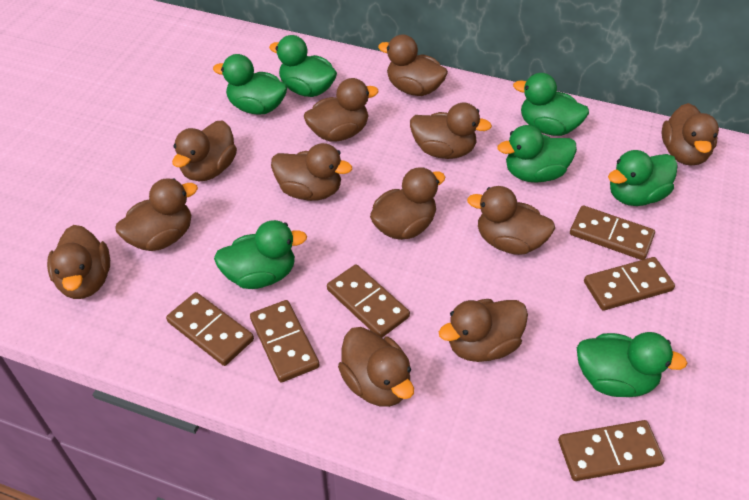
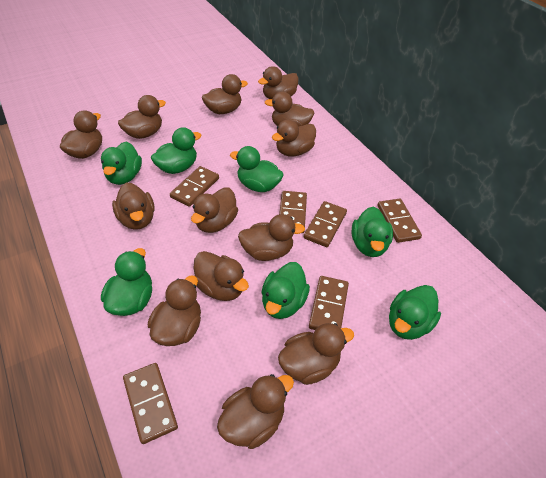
brown duck: 12 -> 13

